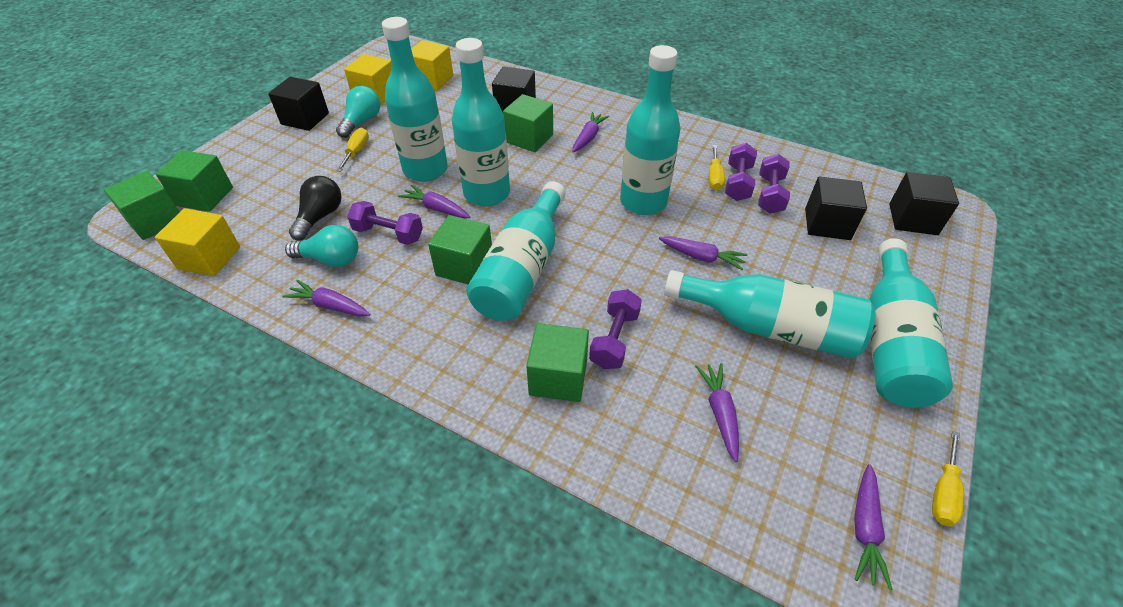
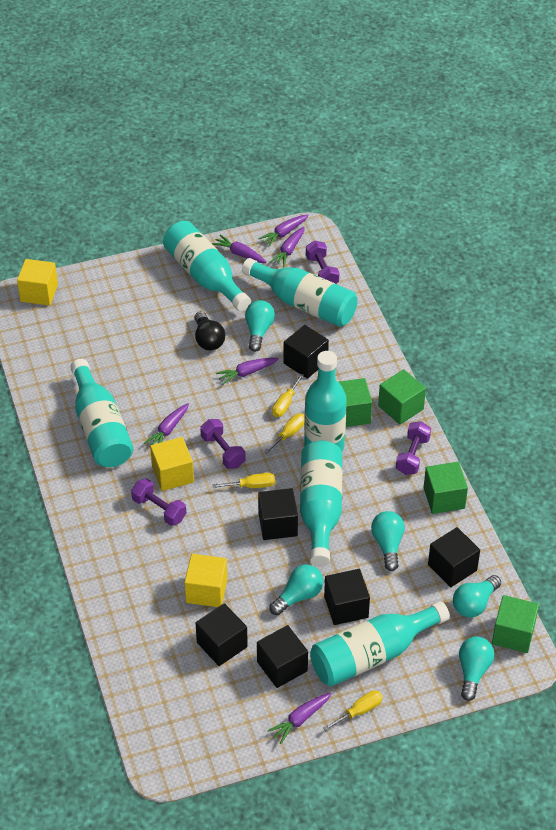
black cube: 4 -> 6
green cube: 5 -> 4
turquoise light bulb: 2 -> 5
yellow screwdriver: 3 -> 4

